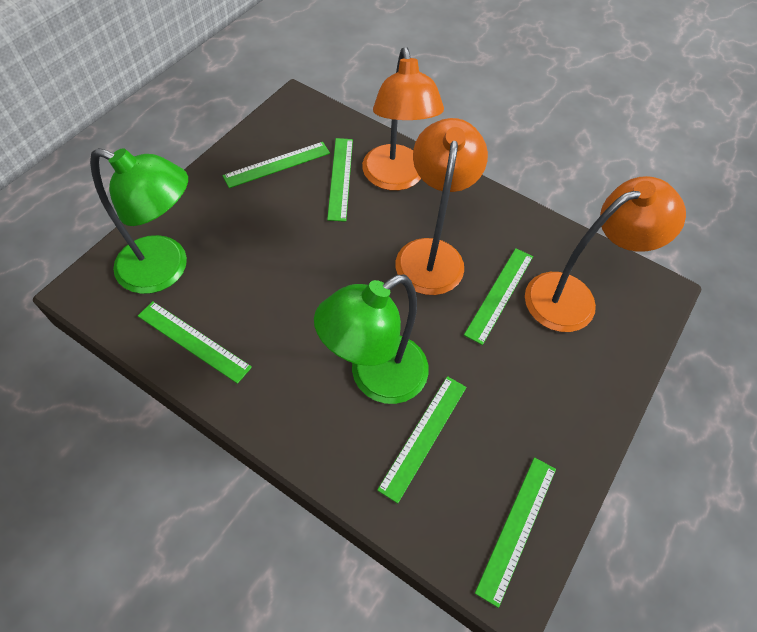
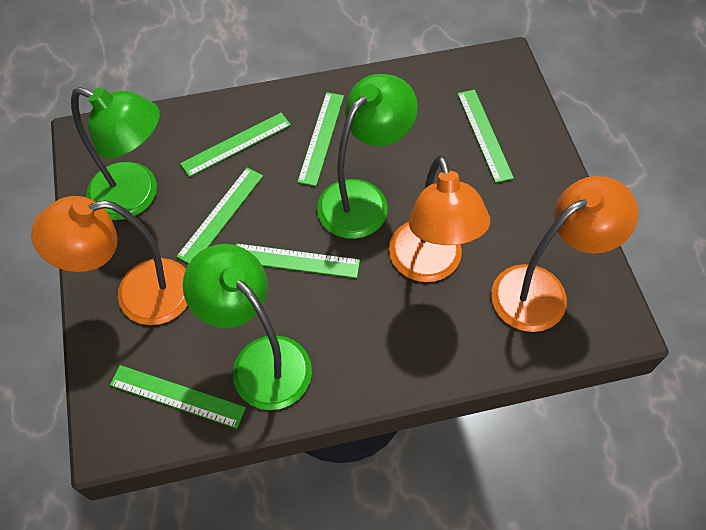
green lamp: 2 -> 3

